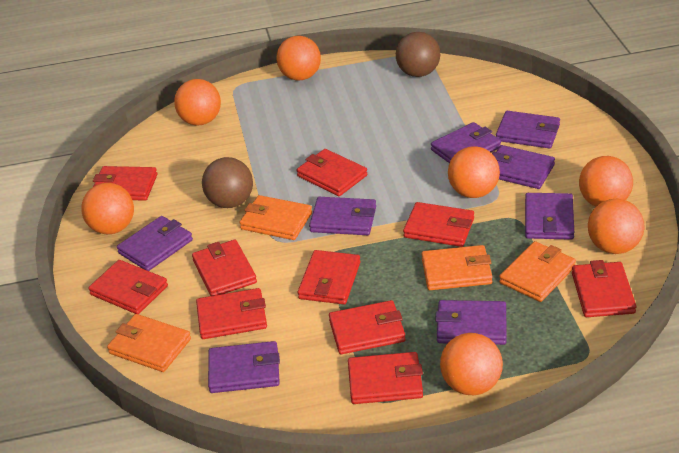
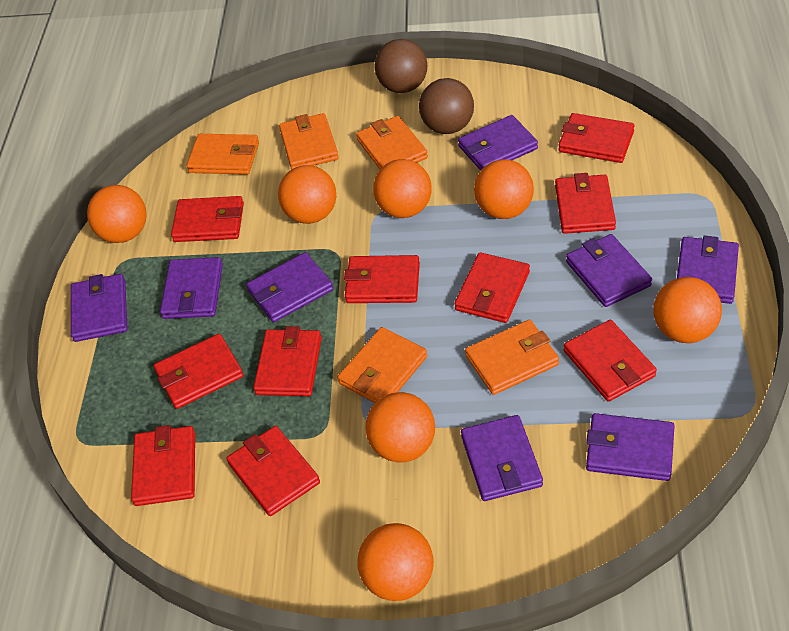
orange wallet: 4 -> 5

